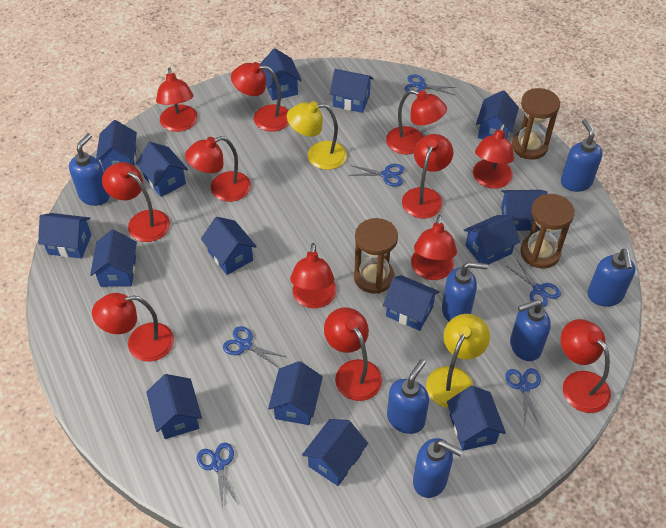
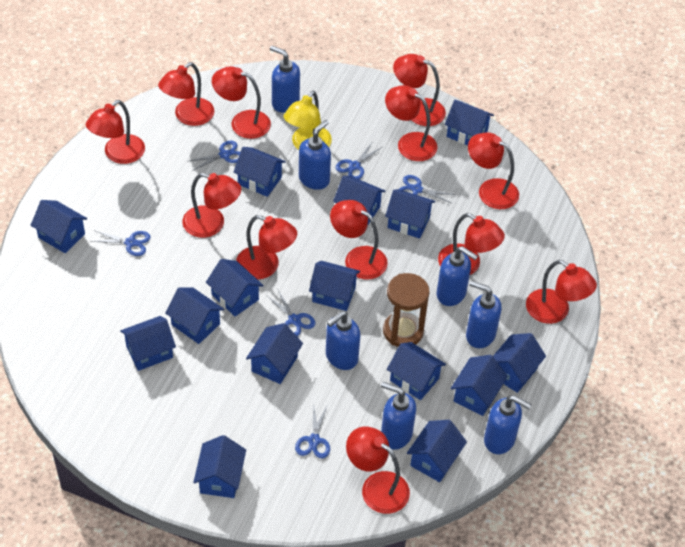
brown hourglass: 3 -> 1
yellow lamp: 2 -> 1

